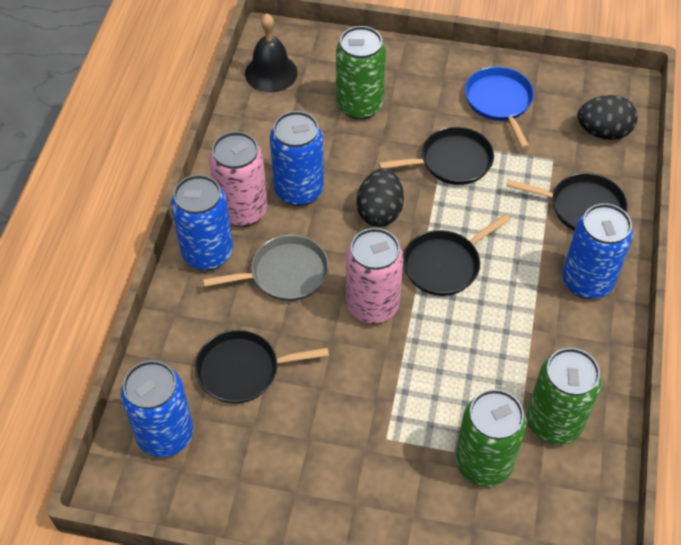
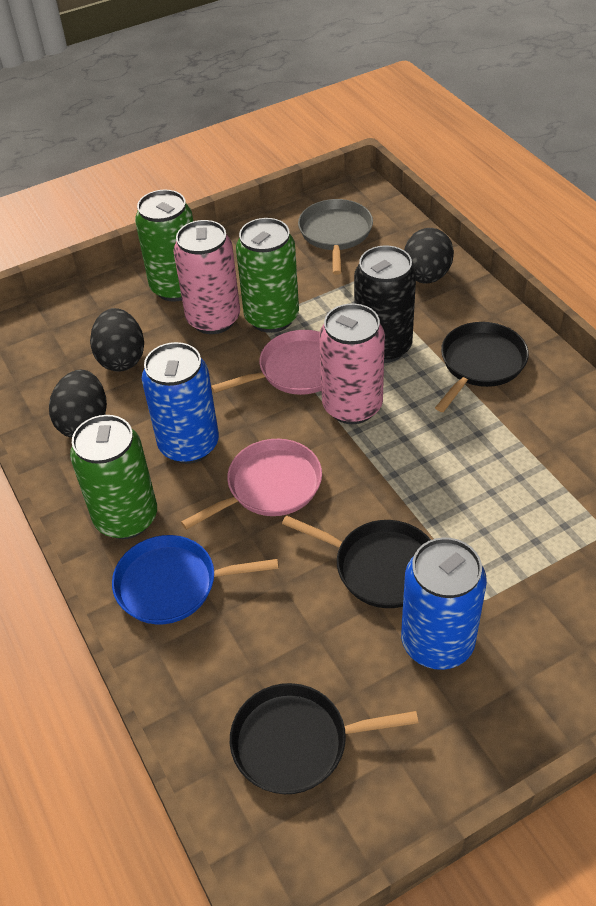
black bell: 1 -> 0
black can: 0 -> 1
black egg: 2 -> 3
black pan: 4 -> 3
blue can: 4 -> 2
pink pan: 0 -> 2

